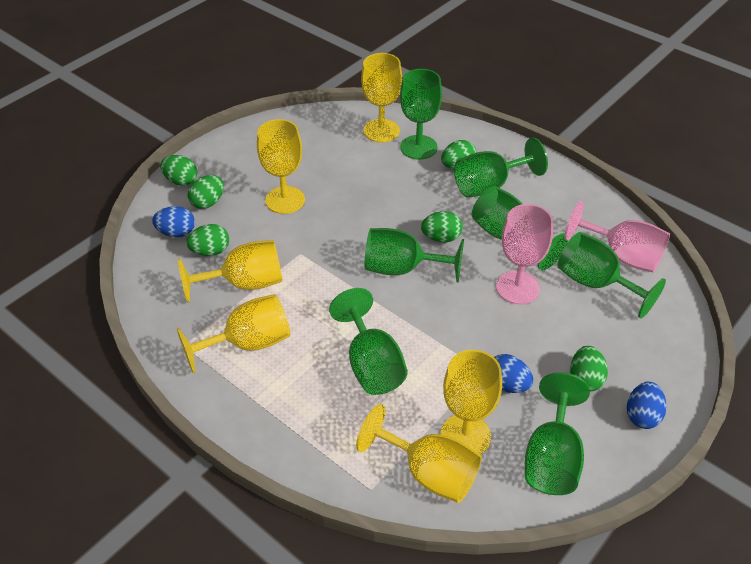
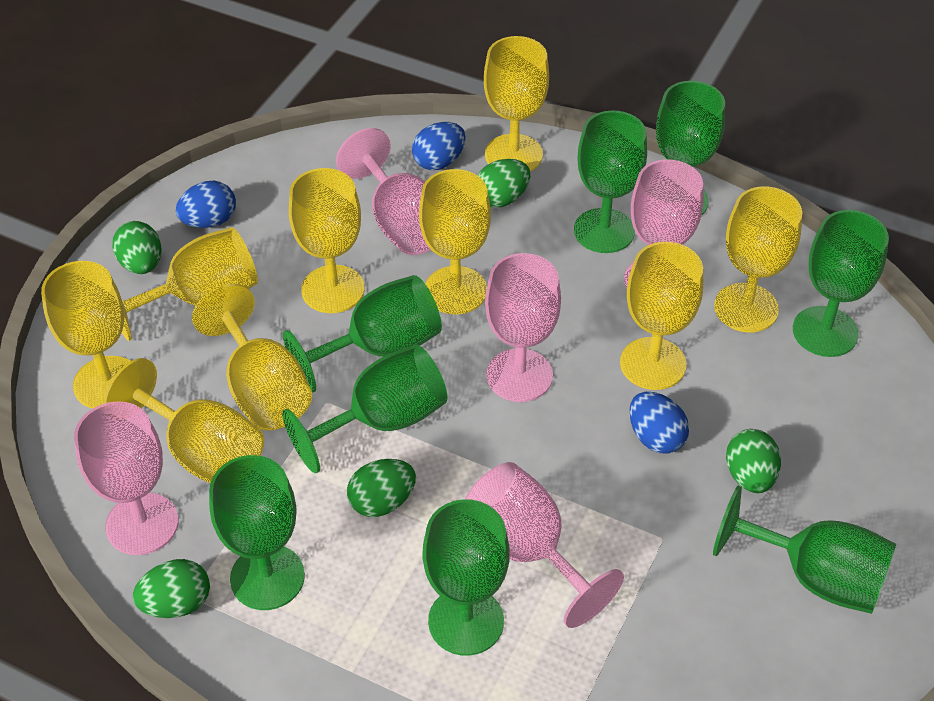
green egg: 6 -> 5
green goblet: 7 -> 8
pink goblet: 2 -> 5
yellow goblet: 6 -> 9

